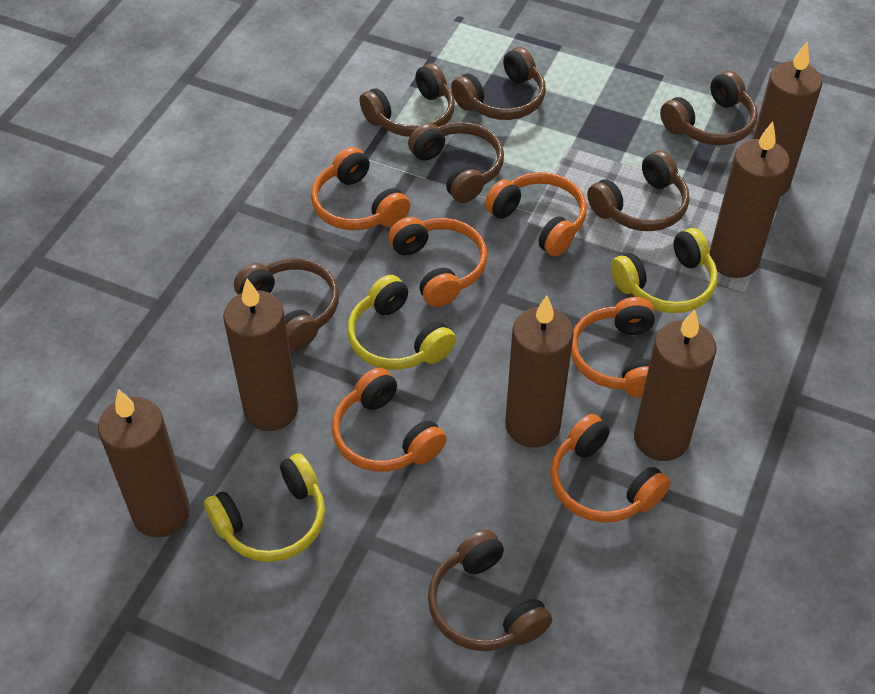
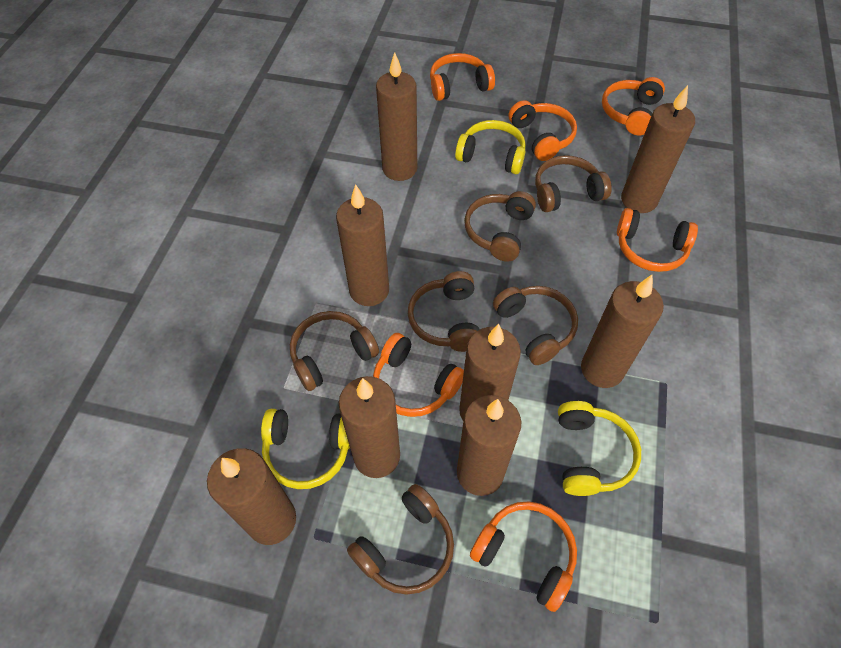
brown candle: 6 -> 8
brown headphones: 7 -> 6

